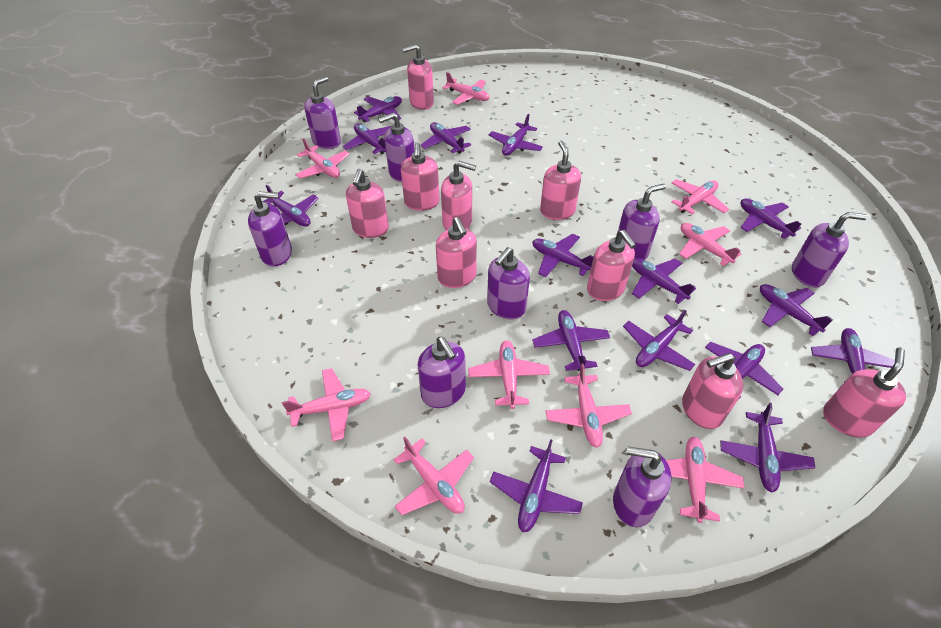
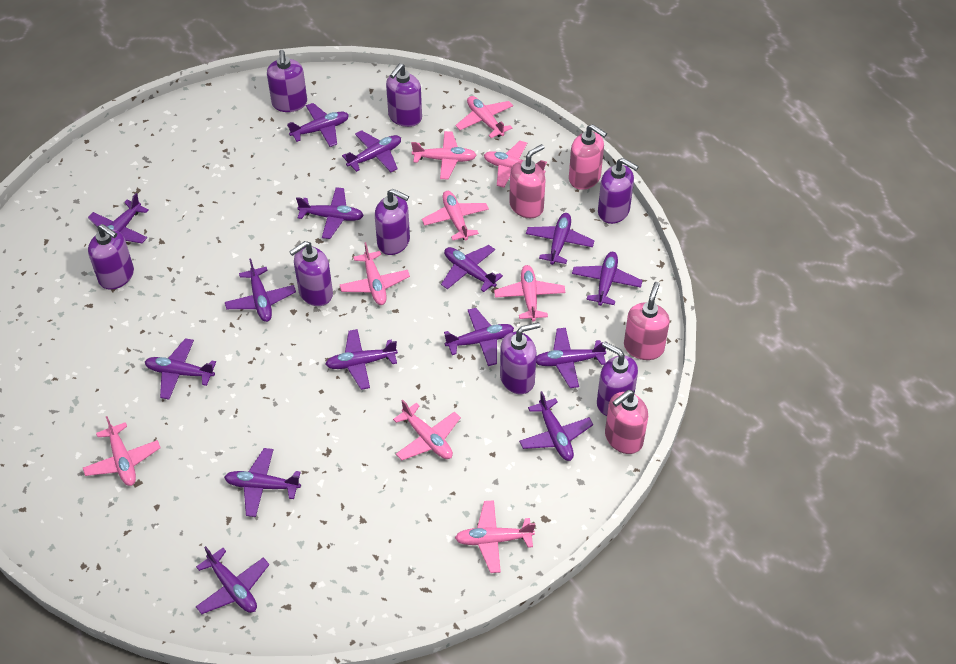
pink soap dispenser: 9 -> 4

